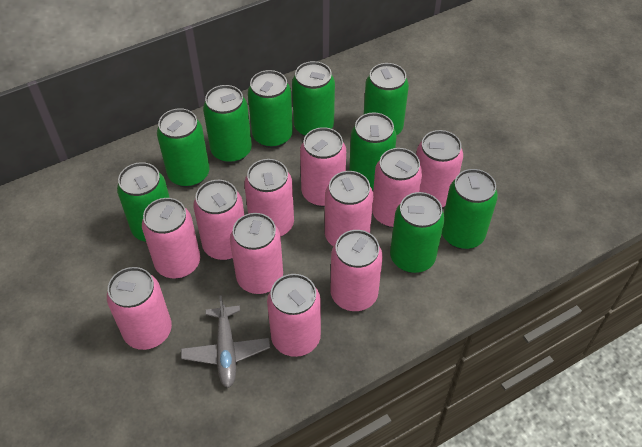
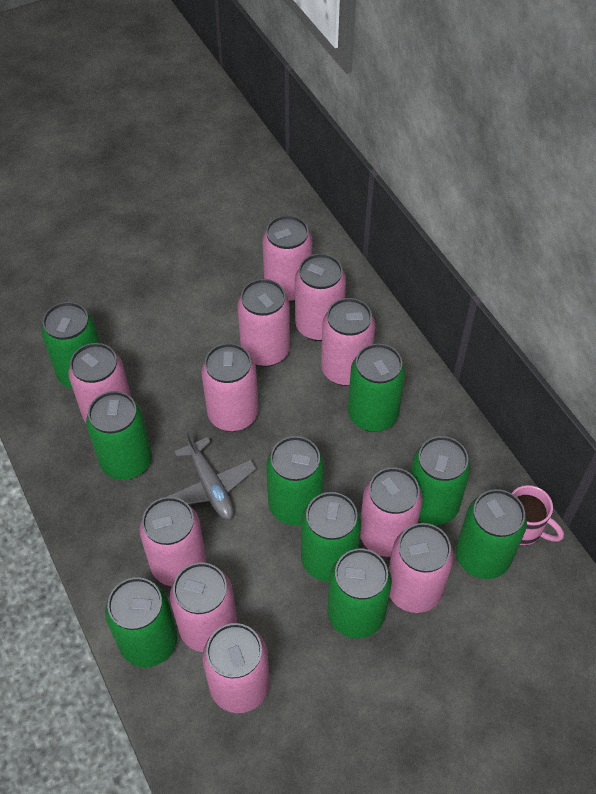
pink mug: 0 -> 1

